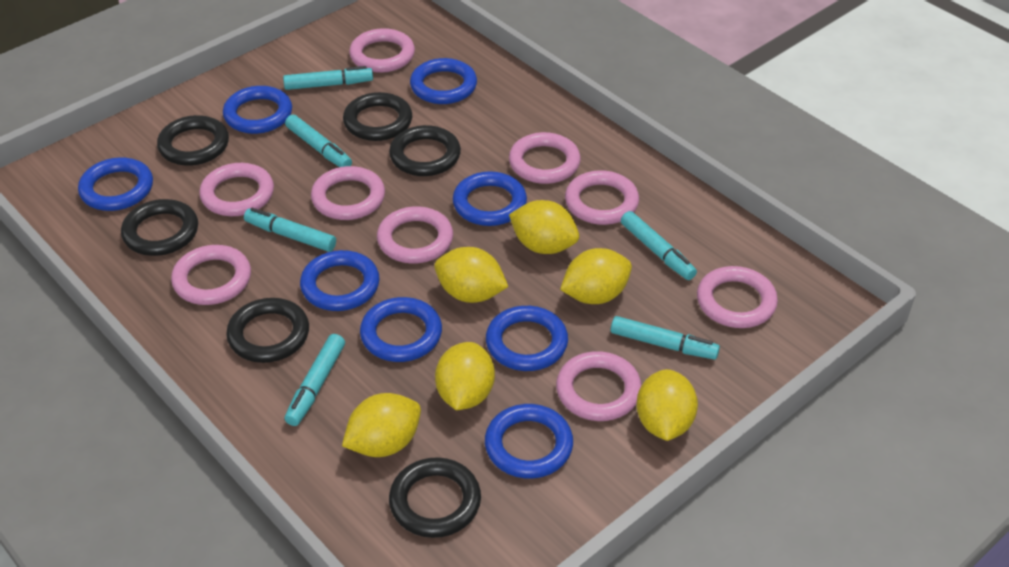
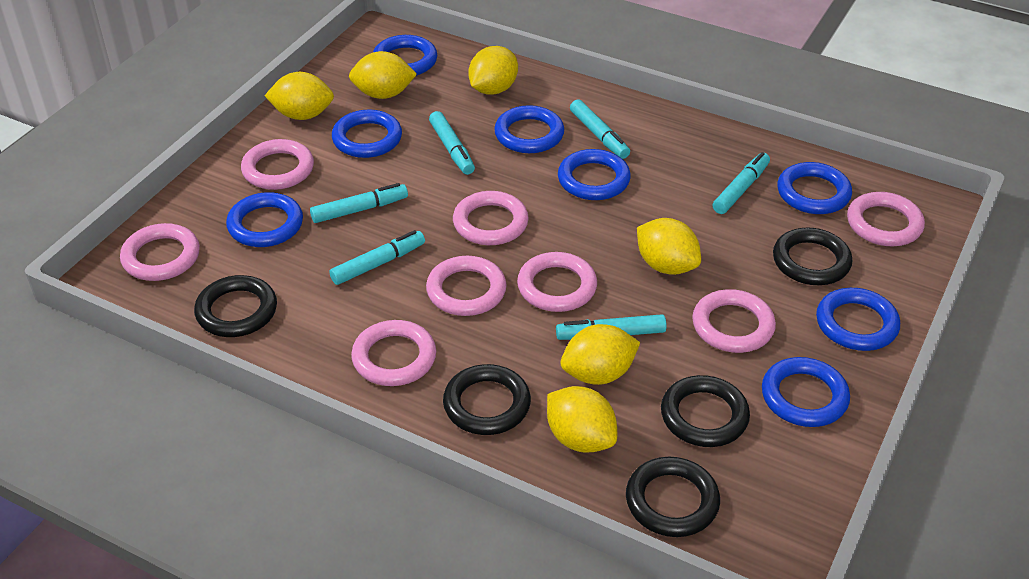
black ring: 6 -> 5
pink ring: 9 -> 8

